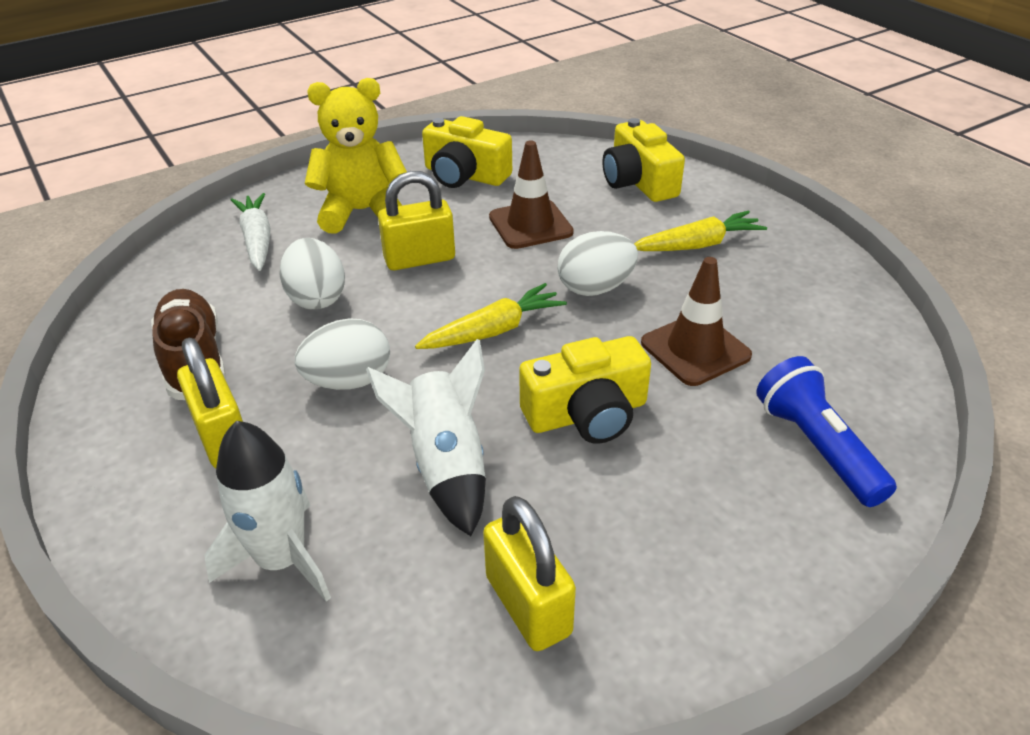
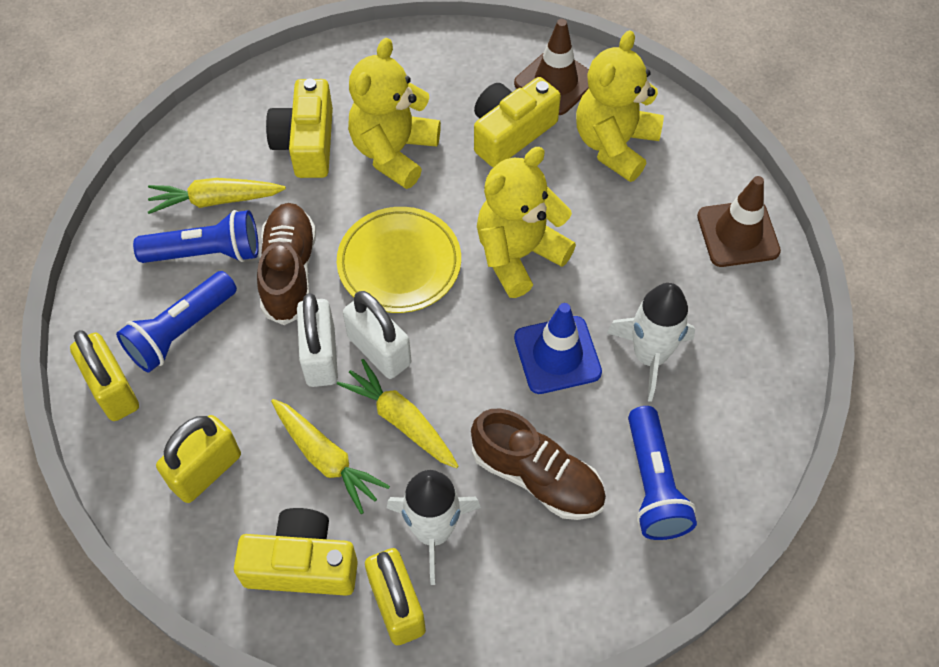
blue flashlight: 1 -> 3
blue traffic cone: 0 -> 1
brown shoe: 1 -> 2
white carrot: 1 -> 0
white egg: 3 -> 0
white padlock: 0 -> 2
yellow carrot: 2 -> 3
yellow plate: 0 -> 1
yellow teddy bear: 1 -> 3

